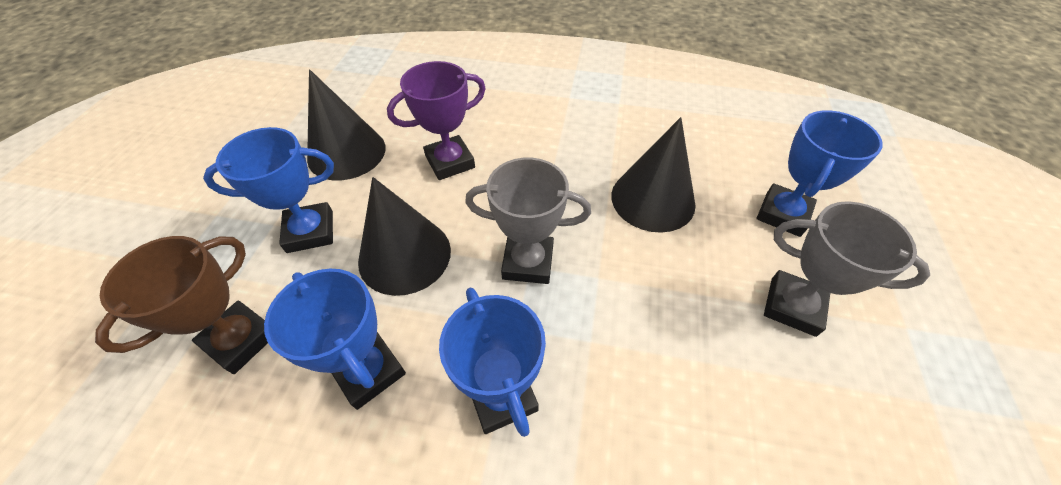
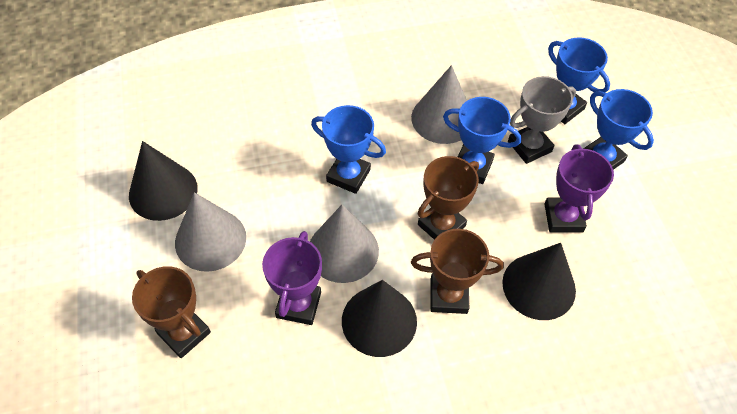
brown trophy: 1 -> 3
grey cone: 0 -> 3
grey trophy: 2 -> 1
purple trophy: 1 -> 2

